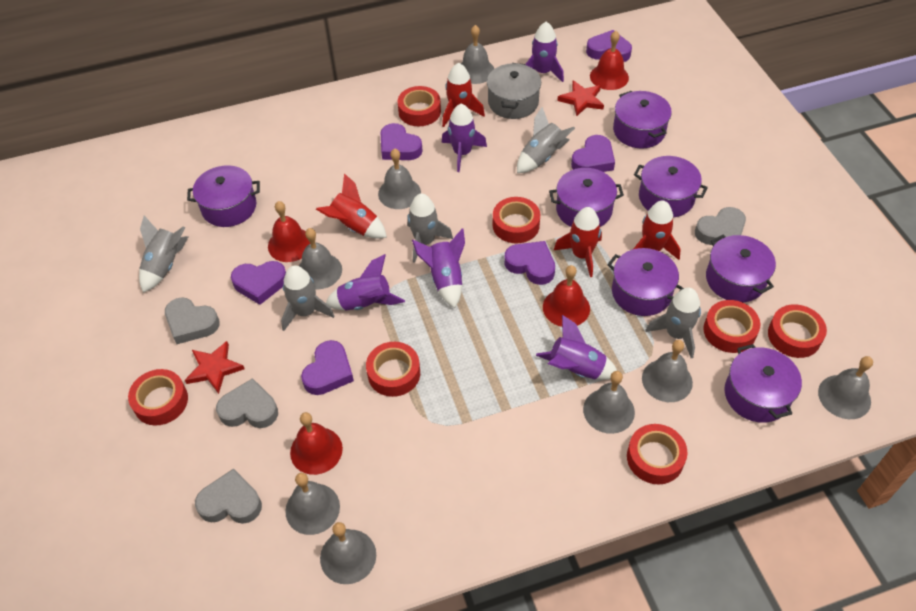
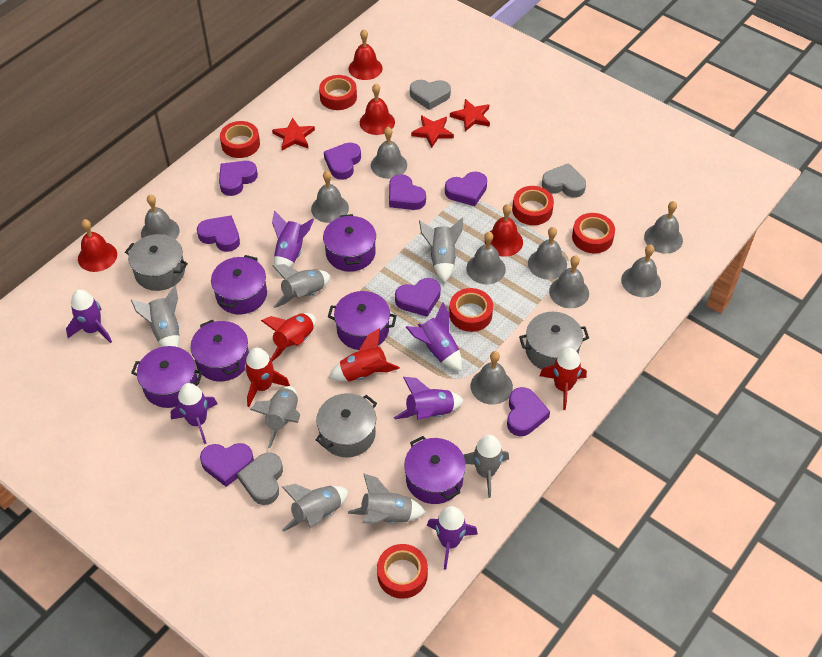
grey bell: 8 -> 9
grey heart: 4 -> 3
grey pot: 1 -> 3
grey rocket: 5 -> 7
purple heart: 6 -> 8
purple pot: 7 -> 6
purple rocket: 5 -> 6
red star: 2 -> 3
red tape: 7 -> 6

